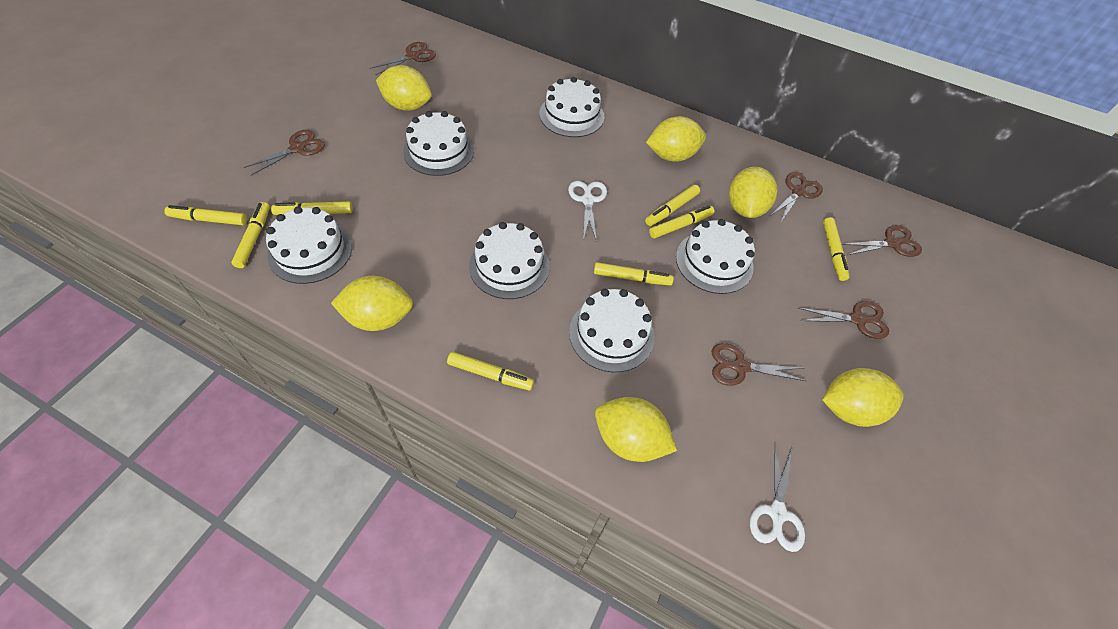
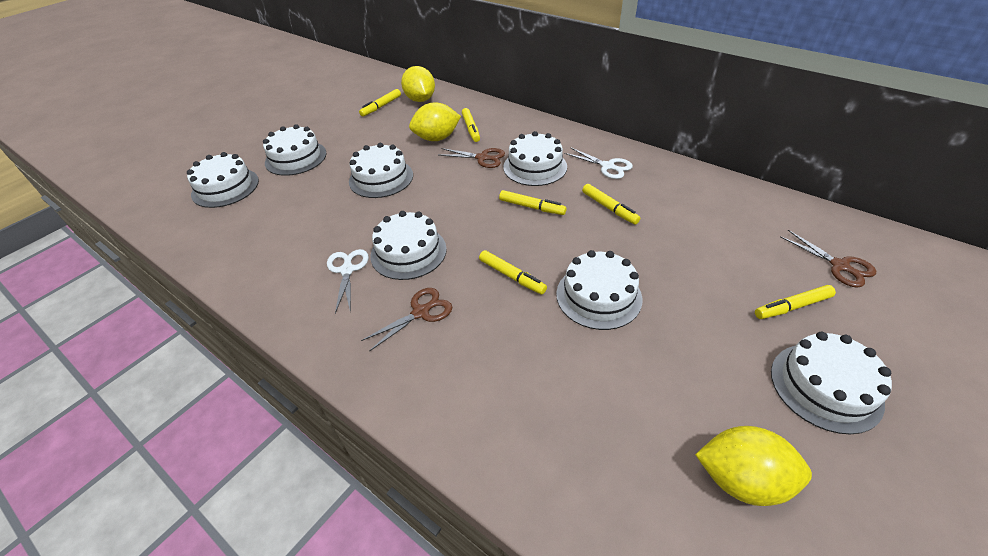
brown scissors: 6 -> 3
white cake: 6 -> 7
yellow lemon: 6 -> 3
yellow marker: 8 -> 6

